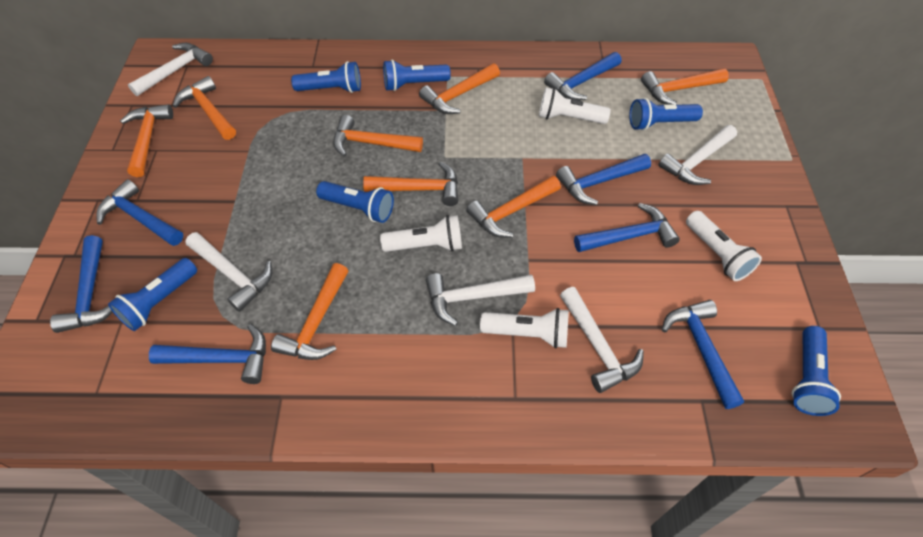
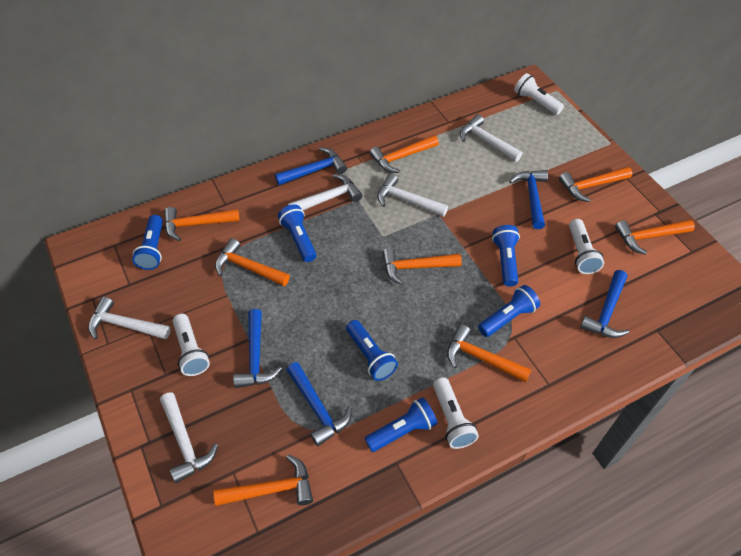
blue hammer: 7 -> 5

